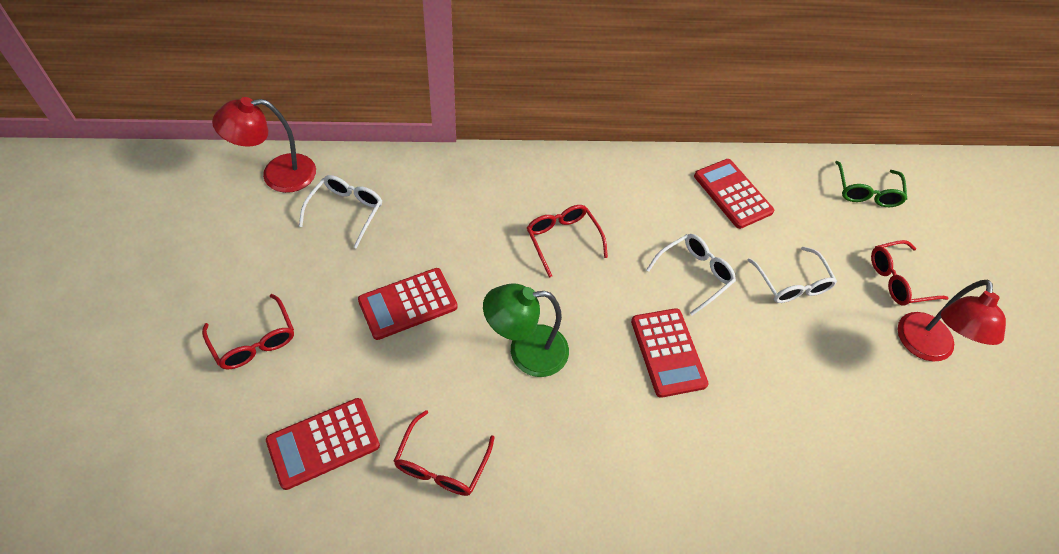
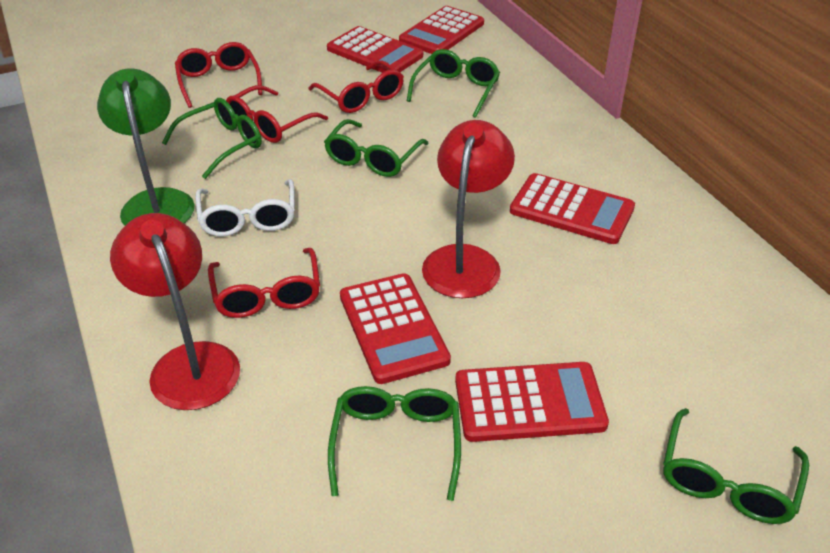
green glasses: 1 -> 5
red calculator: 4 -> 5
white glasses: 3 -> 1

